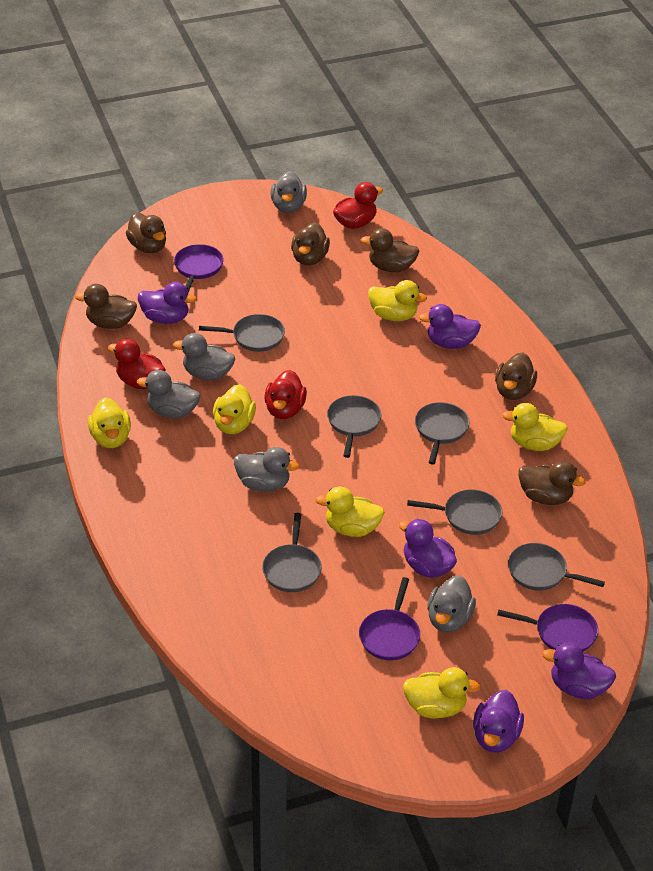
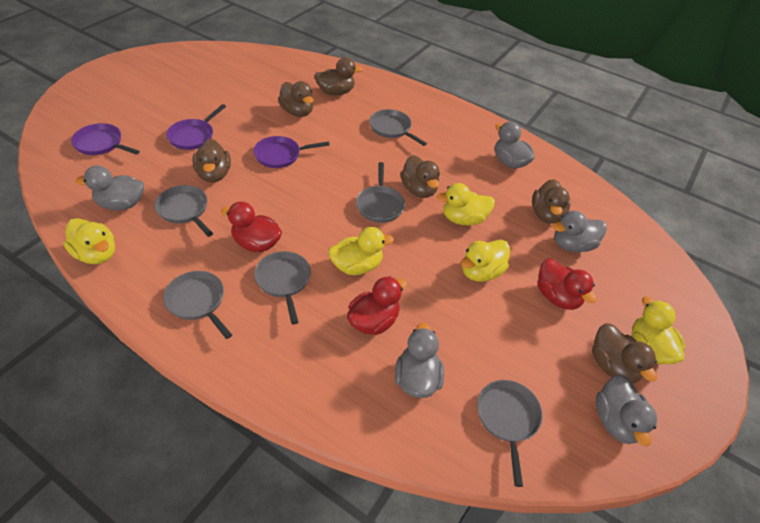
purple duck: 5 -> 0
yellow duck: 6 -> 5

